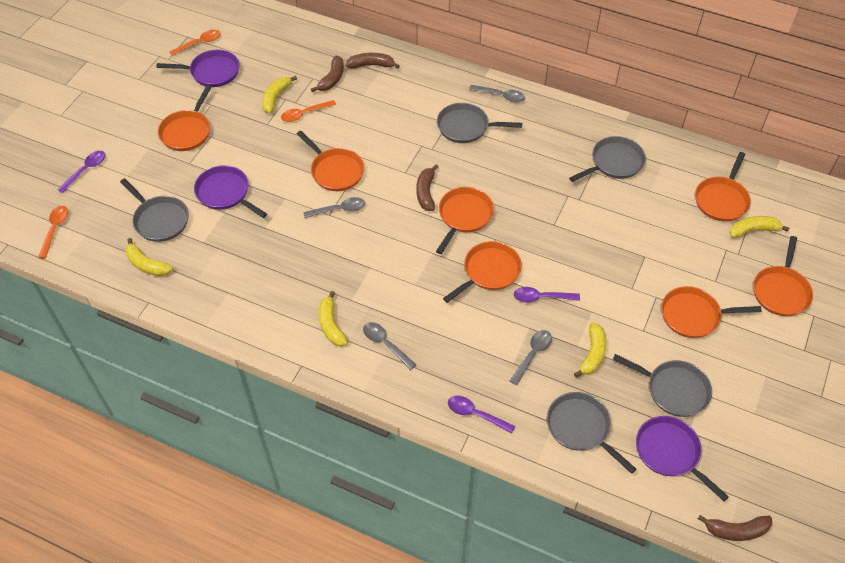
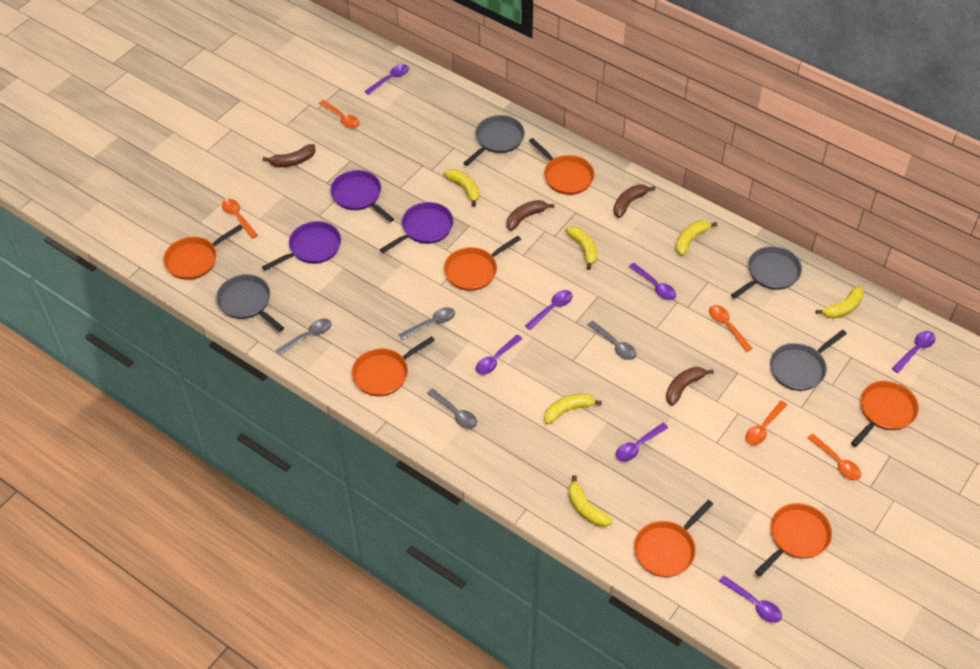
grey pan: 5 -> 4
orange spoon: 3 -> 5
purple spoon: 3 -> 7
yellow banana: 5 -> 6

